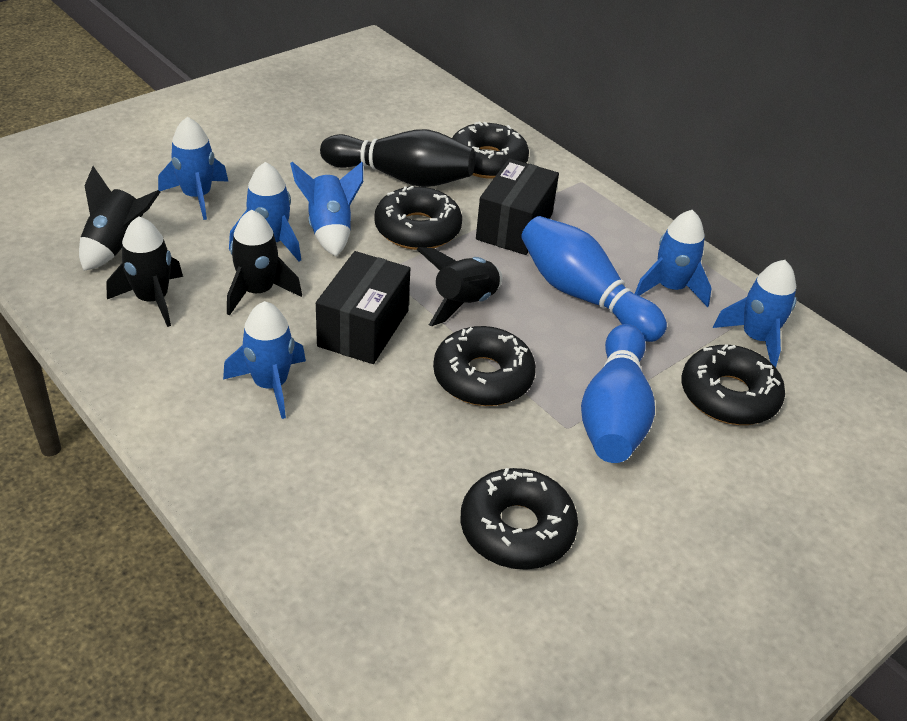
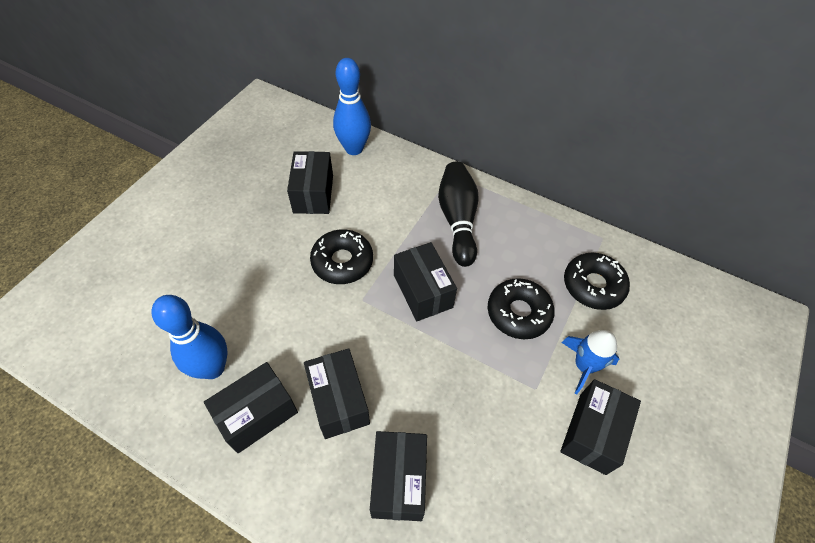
black box: 2 -> 6
black donut: 5 -> 3
black rocket: 4 -> 0
blue rocket: 6 -> 1

